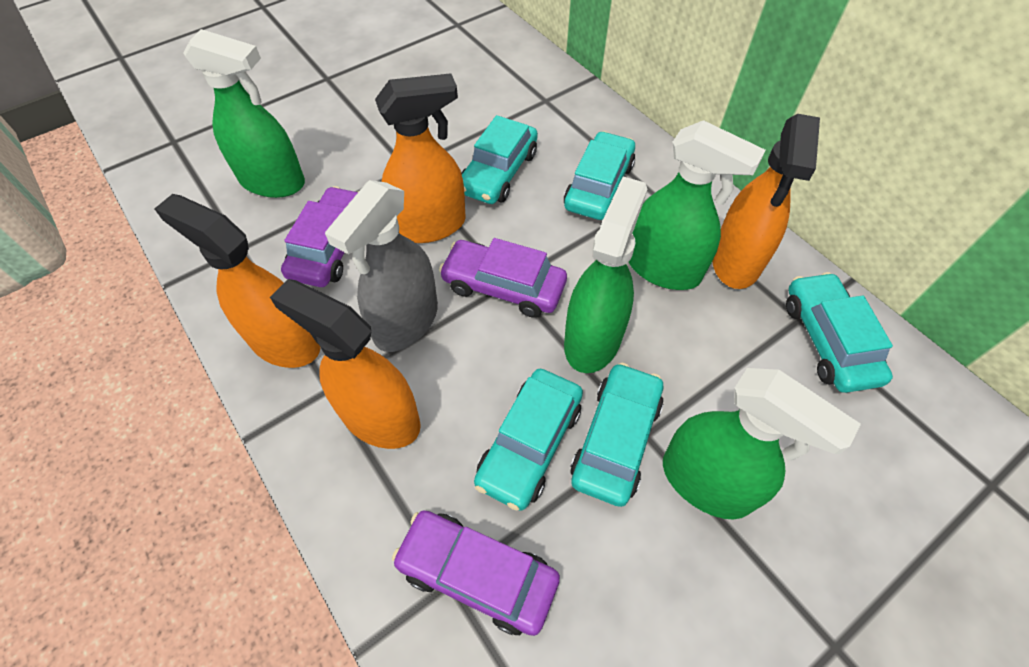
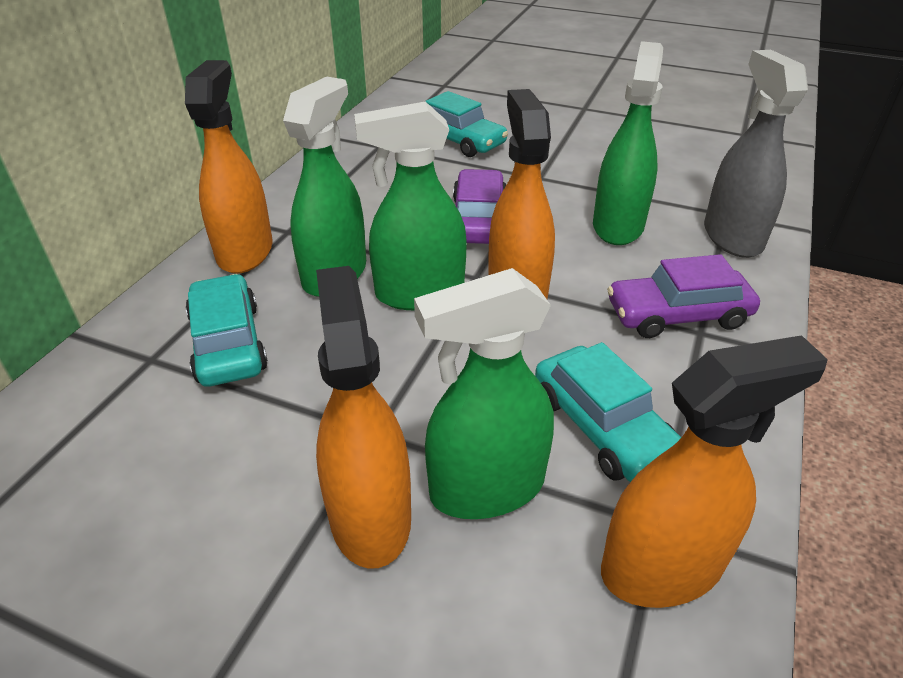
purple car: 3 -> 2
turquoise car: 5 -> 3

